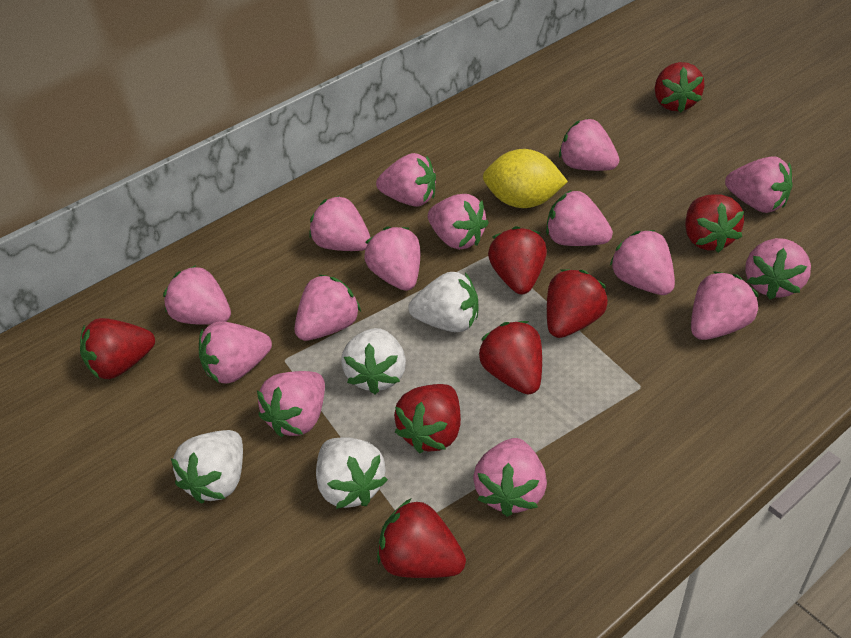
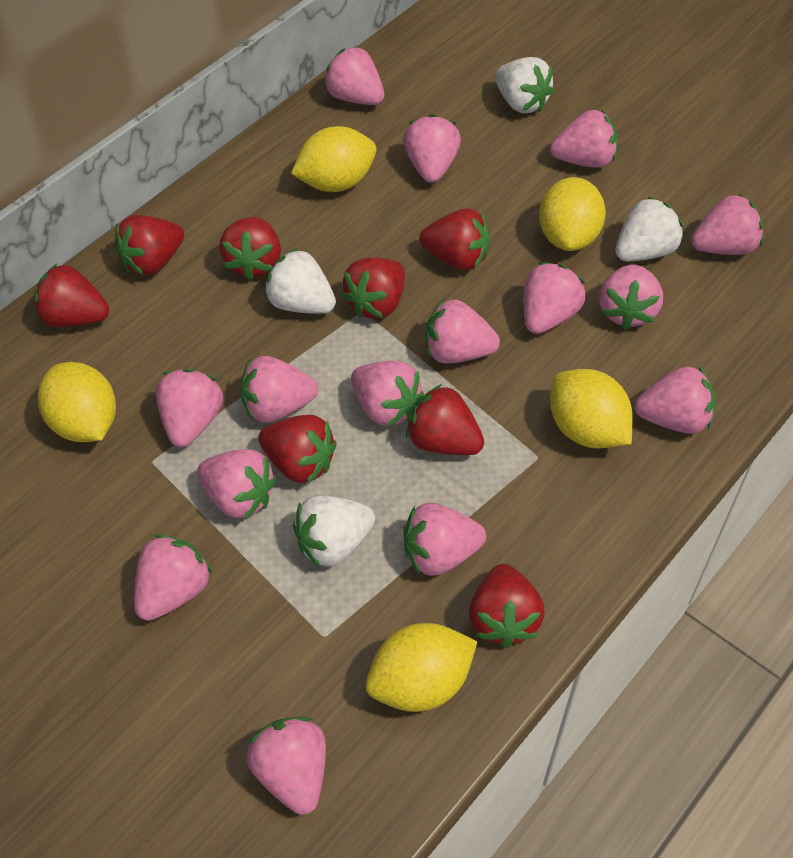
yellow lemon: 1 -> 5

